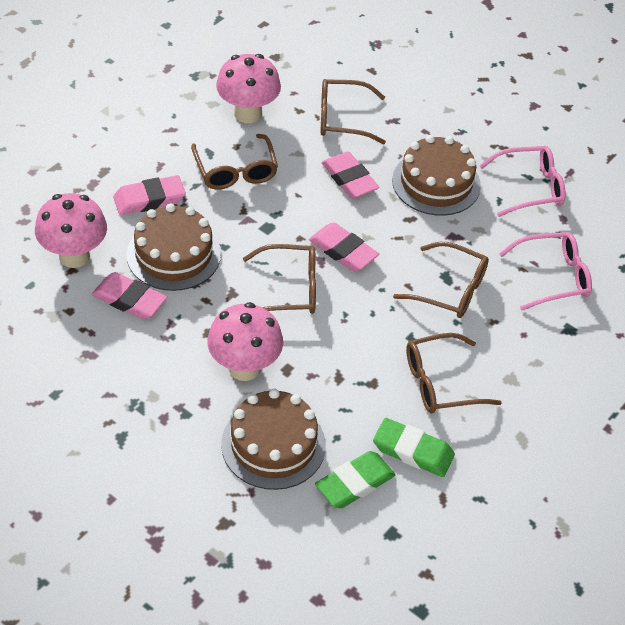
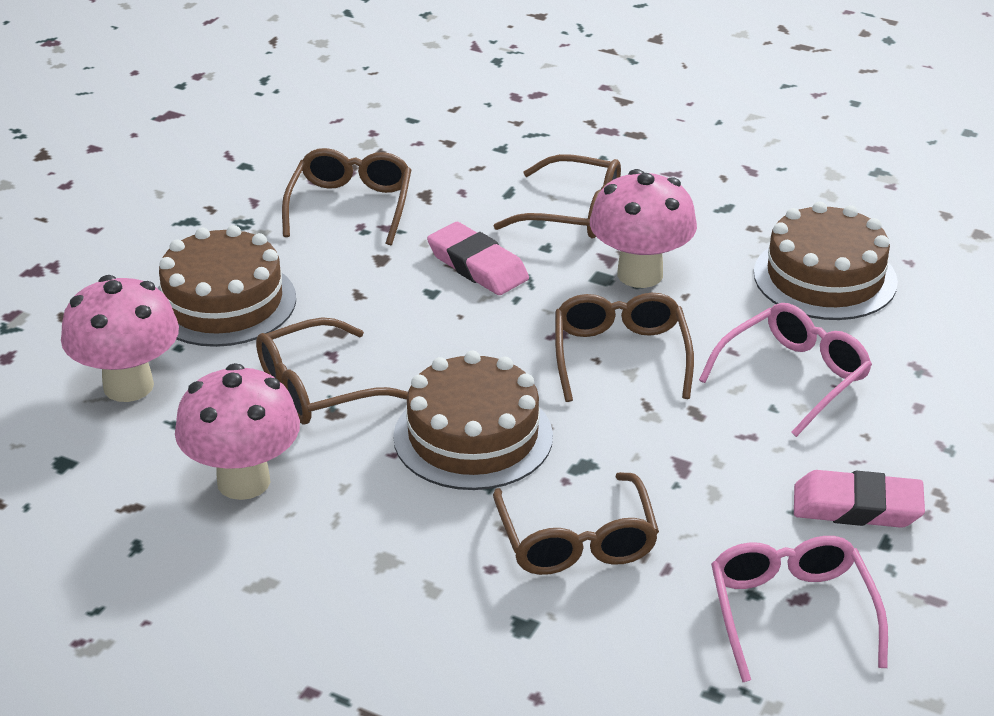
green eraser: 2 -> 0
pink eraser: 4 -> 2

